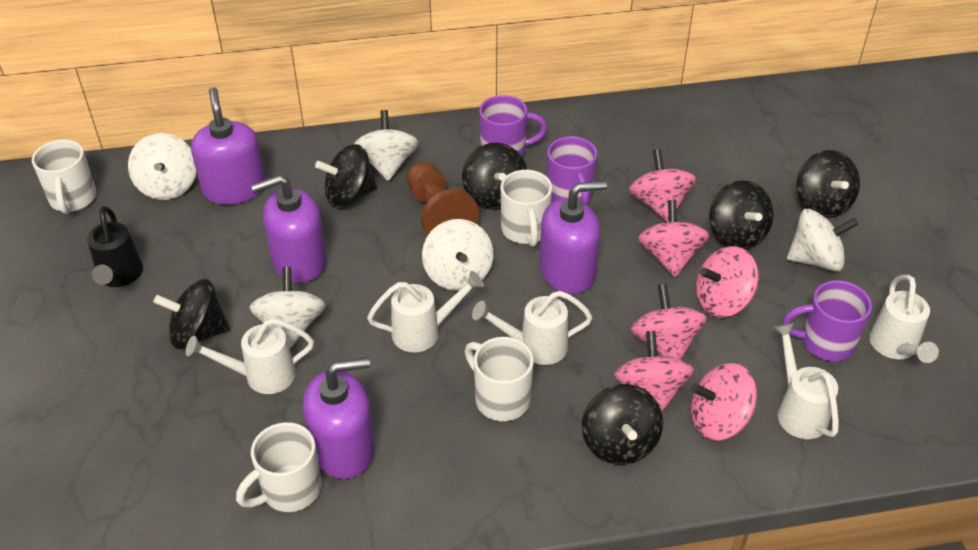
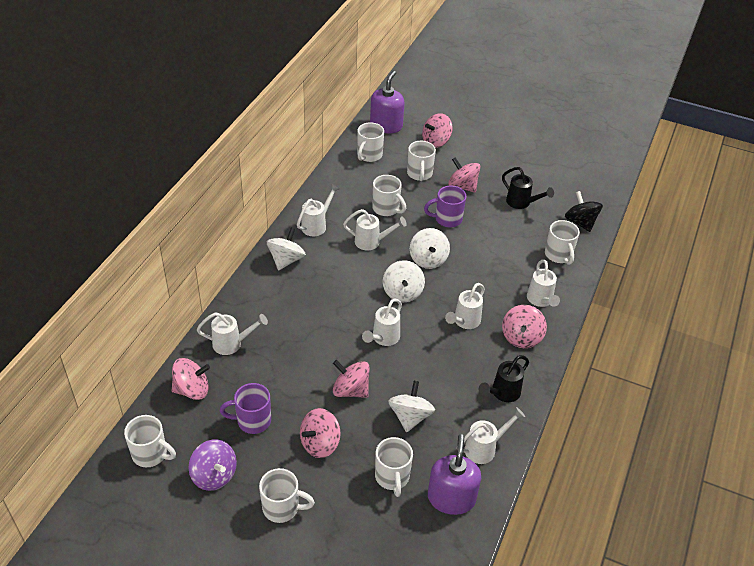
black spinning top: 6 -> 1
black watering can: 1 -> 2
brown pawn: 1 -> 0
purple mug: 3 -> 2
purple soap dispenser: 4 -> 2
purple spinning top: 0 -> 1
white mug: 4 -> 7
white spinning top: 5 -> 4
white watering can: 5 -> 7

